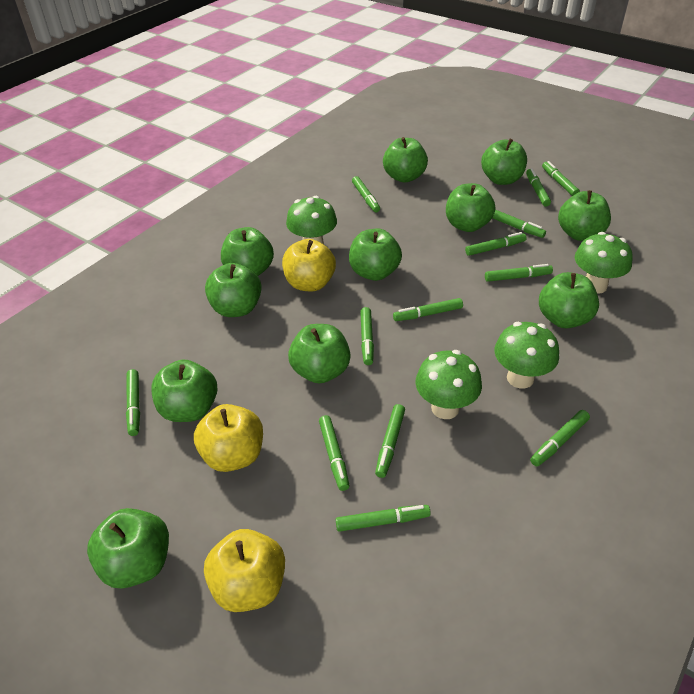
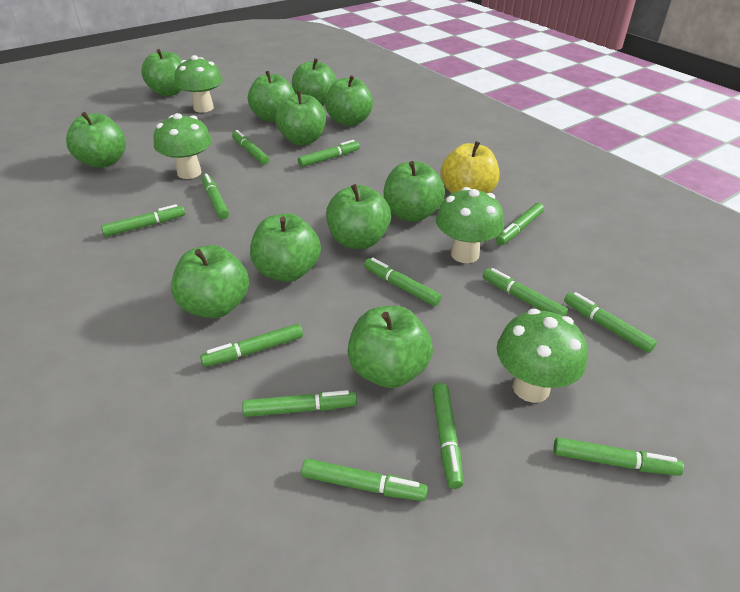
yellow apple: 3 -> 1

